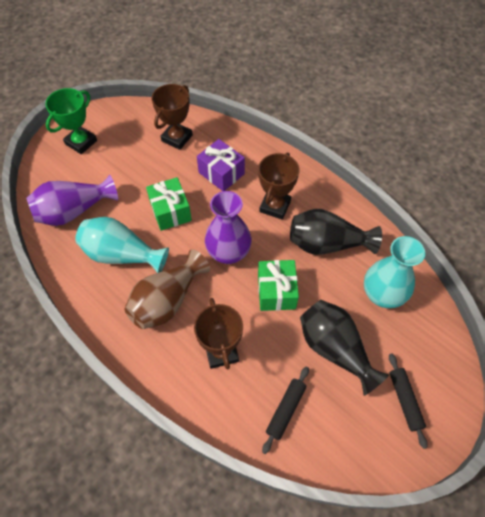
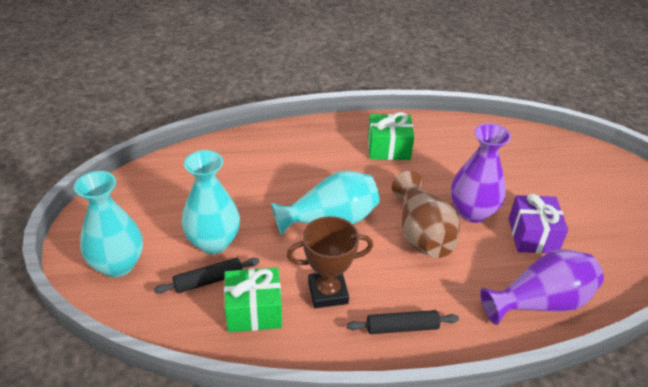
black vase: 2 -> 0
brown trophy: 3 -> 1
green trophy: 1 -> 0
turquoise vase: 2 -> 3

